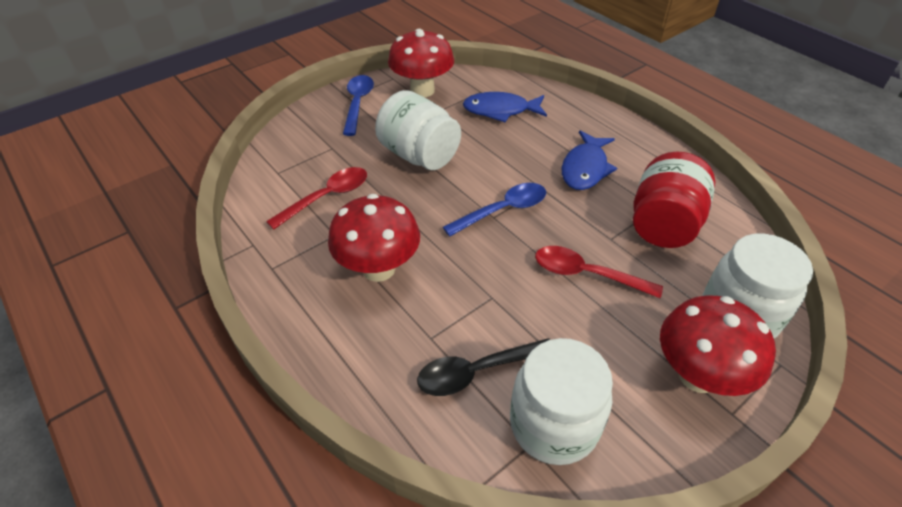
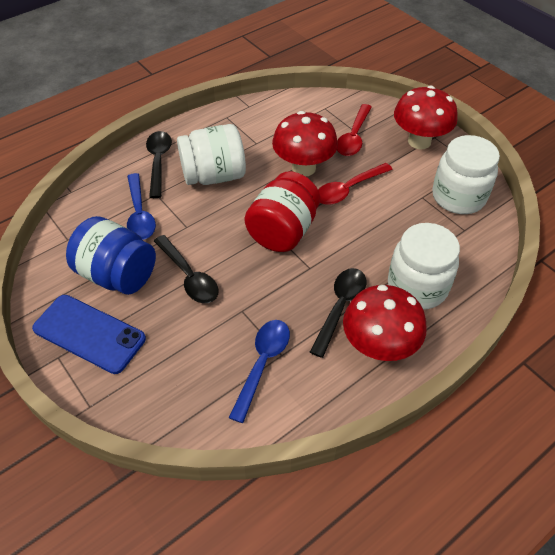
black spoon: 1 -> 3
blue fish: 2 -> 0
blue jar: 0 -> 1
blue phone: 0 -> 1

